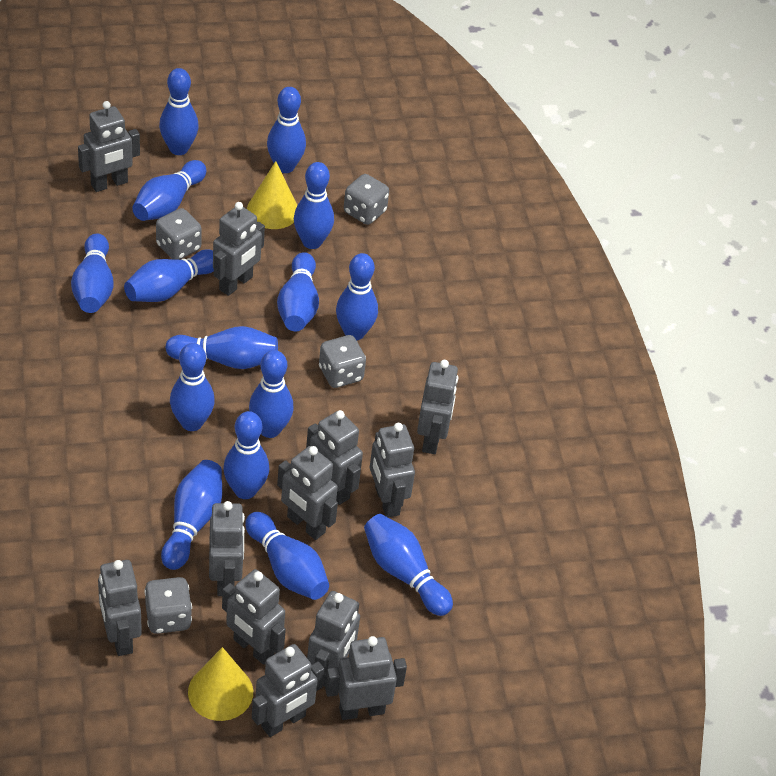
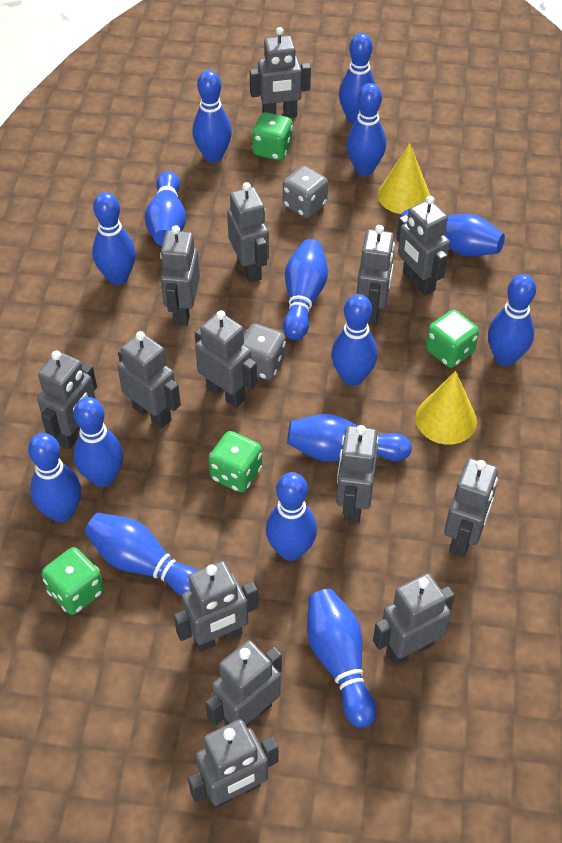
green dice: 0 -> 4
grey dice: 4 -> 2
grey robot: 12 -> 14

